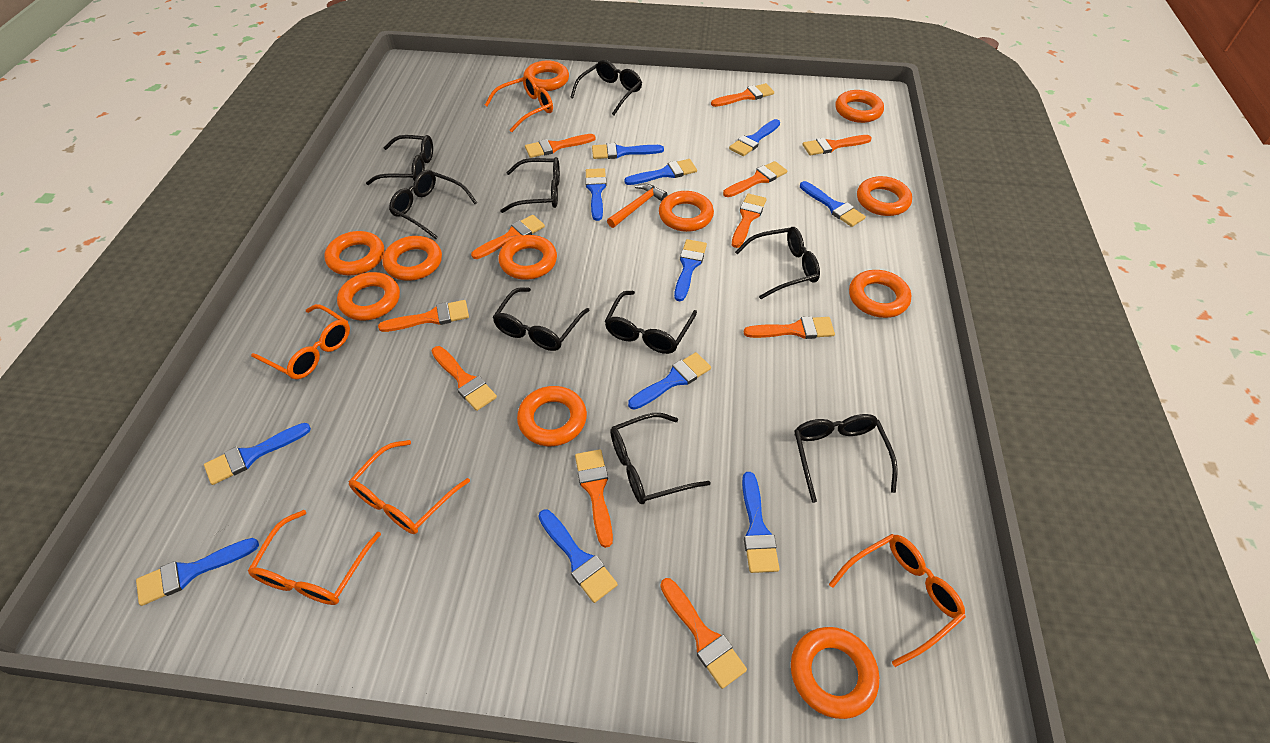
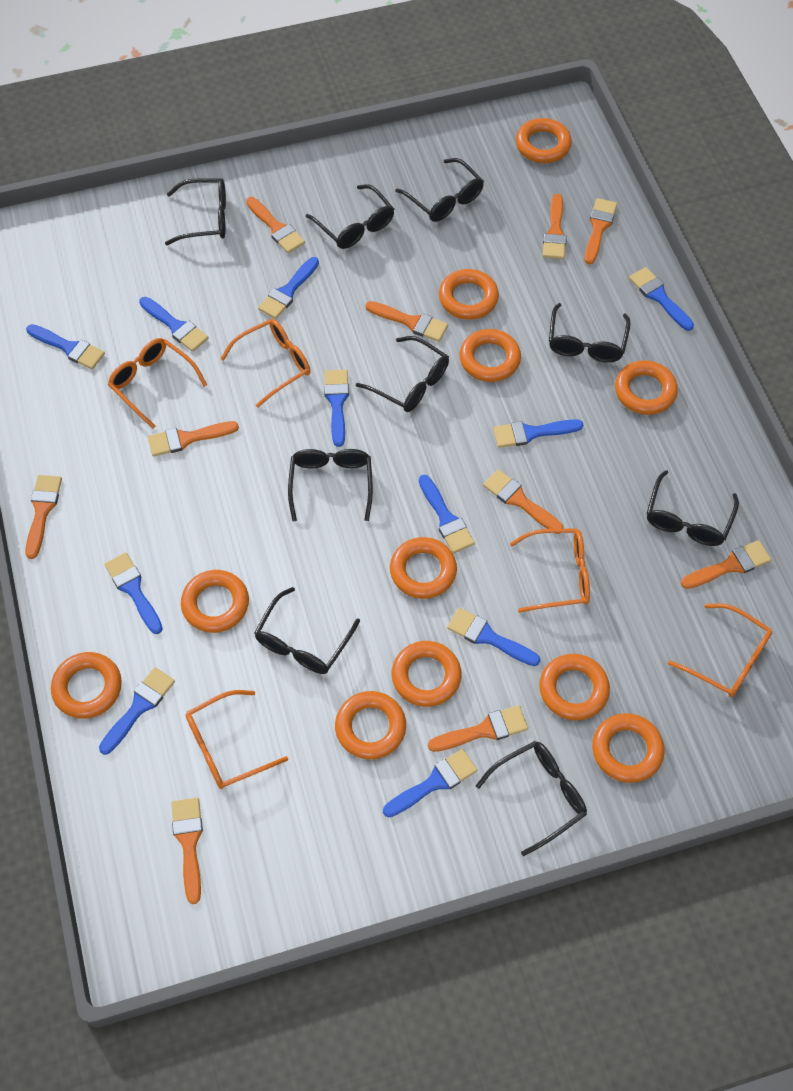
orange brush: 11 -> 10
orange hammer: 1 -> 0

